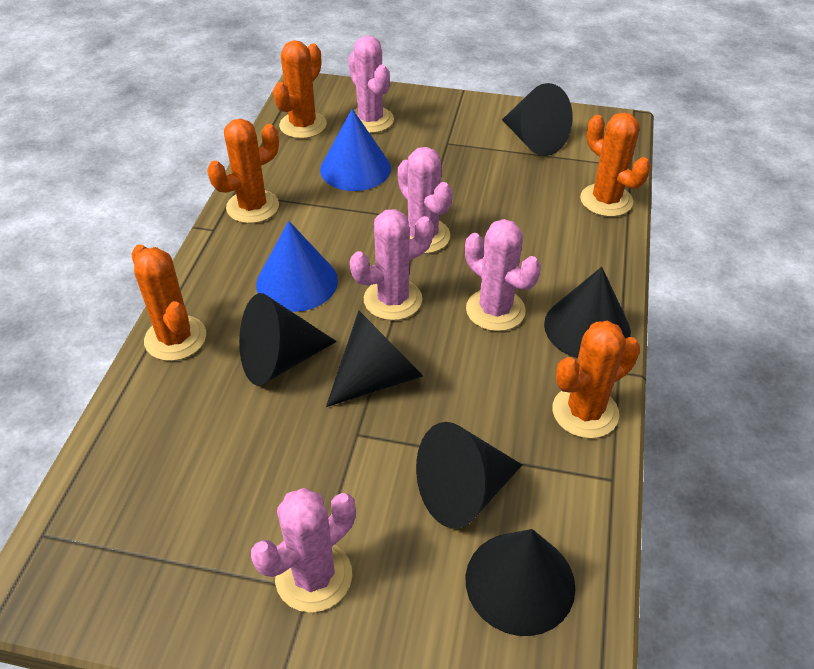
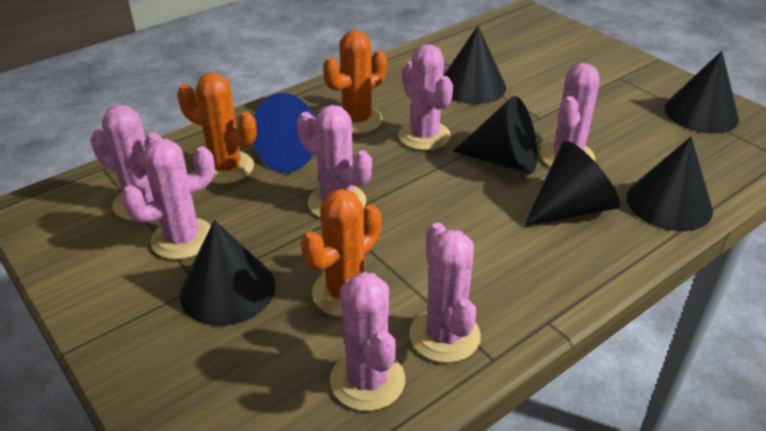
blue cone: 2 -> 1
orange cactus: 5 -> 3
pink cactus: 5 -> 7

